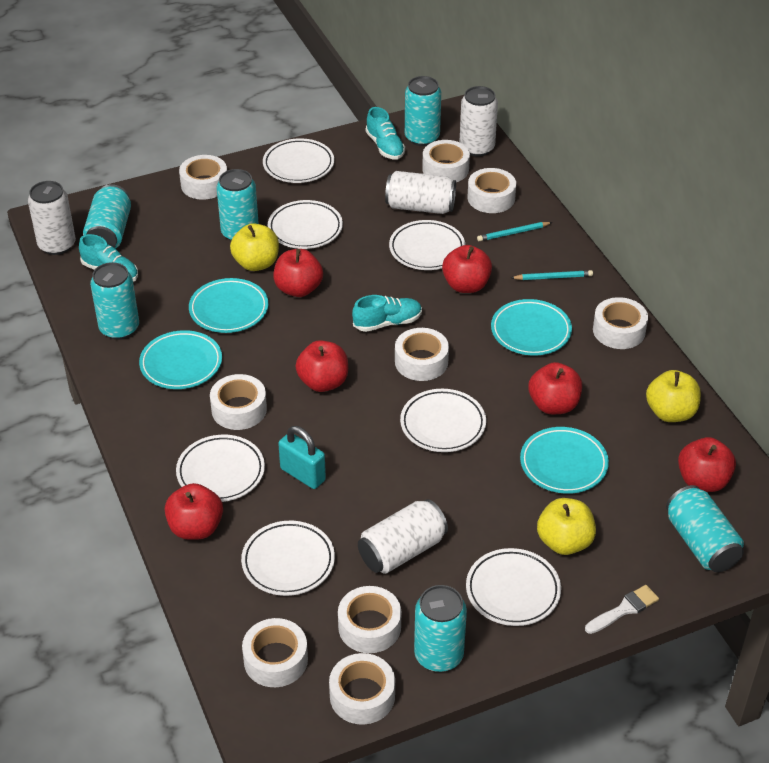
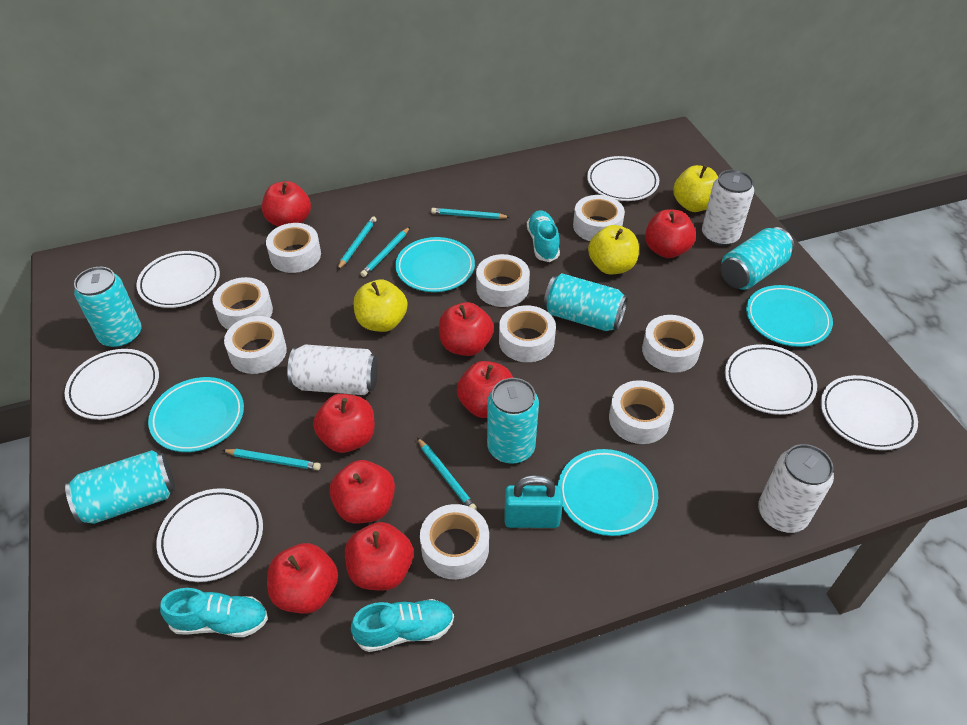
red apple: 6 -> 8
turquoise can: 6 -> 5
turquoise pencil: 2 -> 5
white brush: 1 -> 0
white can: 4 -> 3
white plate: 7 -> 6

